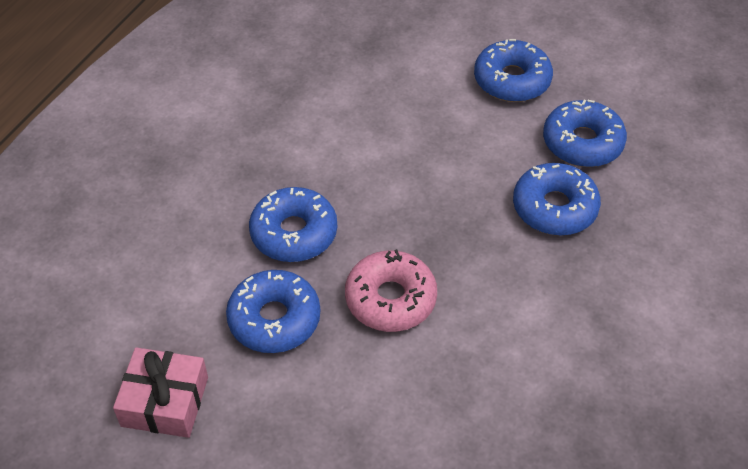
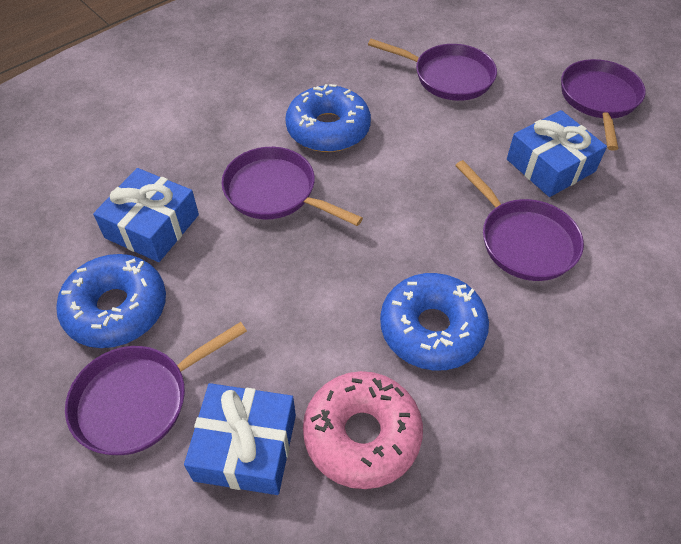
blue donut: 5 -> 3
blue gift: 0 -> 3
pink gift: 1 -> 0
purple pan: 0 -> 5

